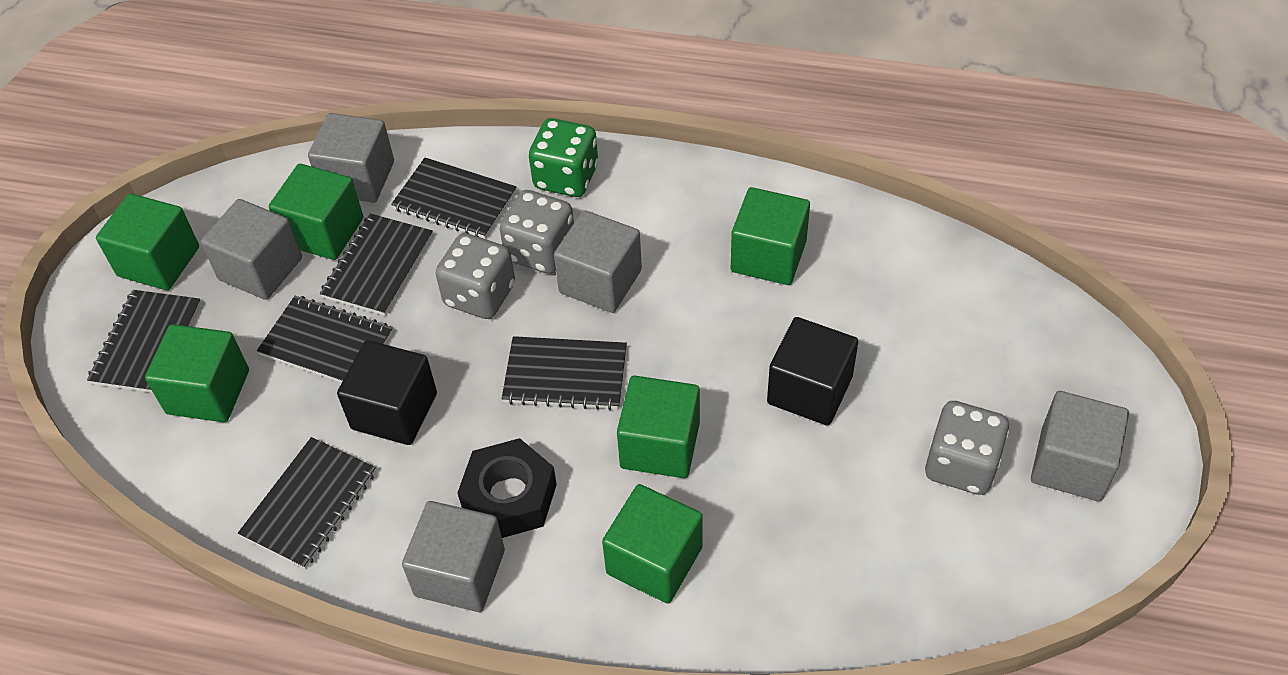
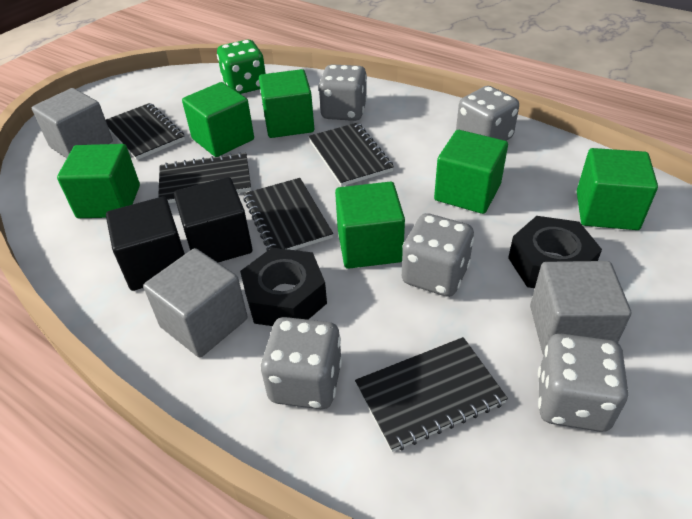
black notebook: 6 -> 5
black nut: 1 -> 2
grey cube: 5 -> 3
grey dice: 3 -> 5

